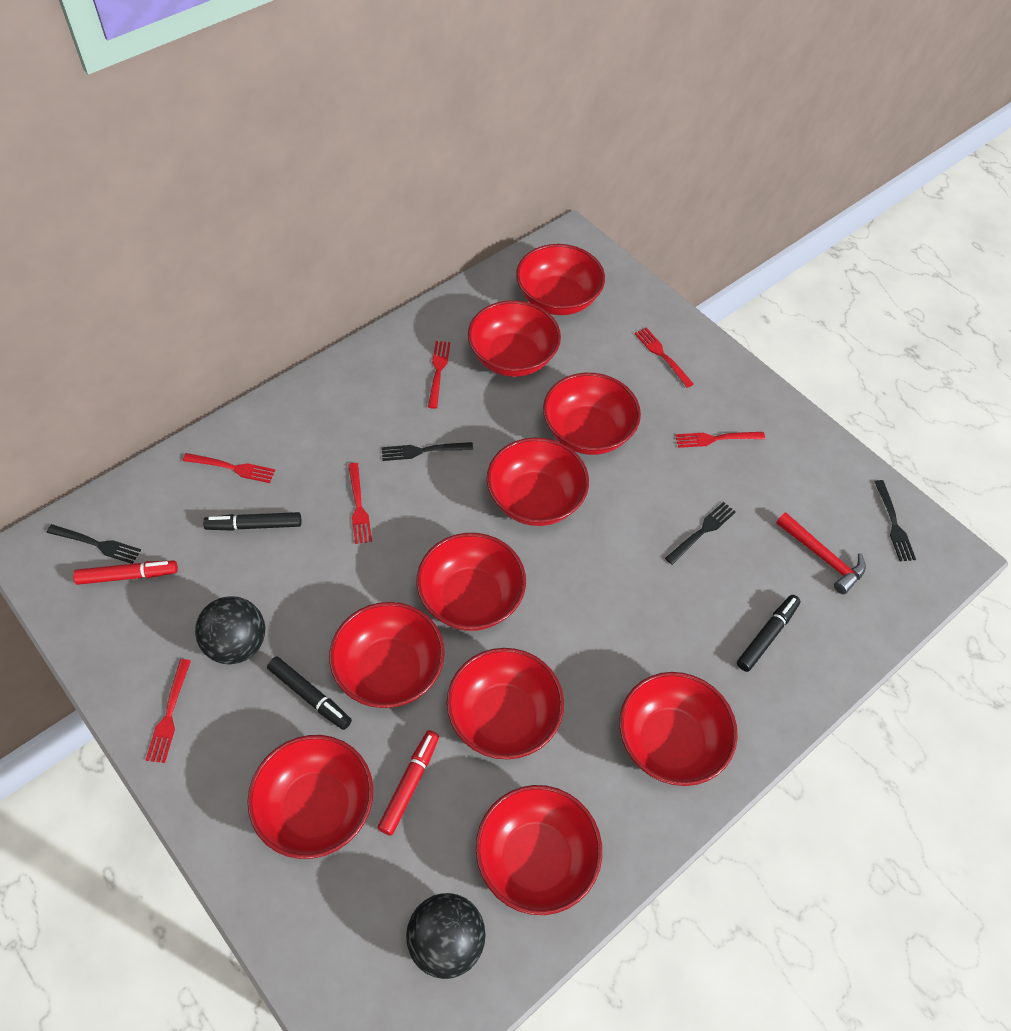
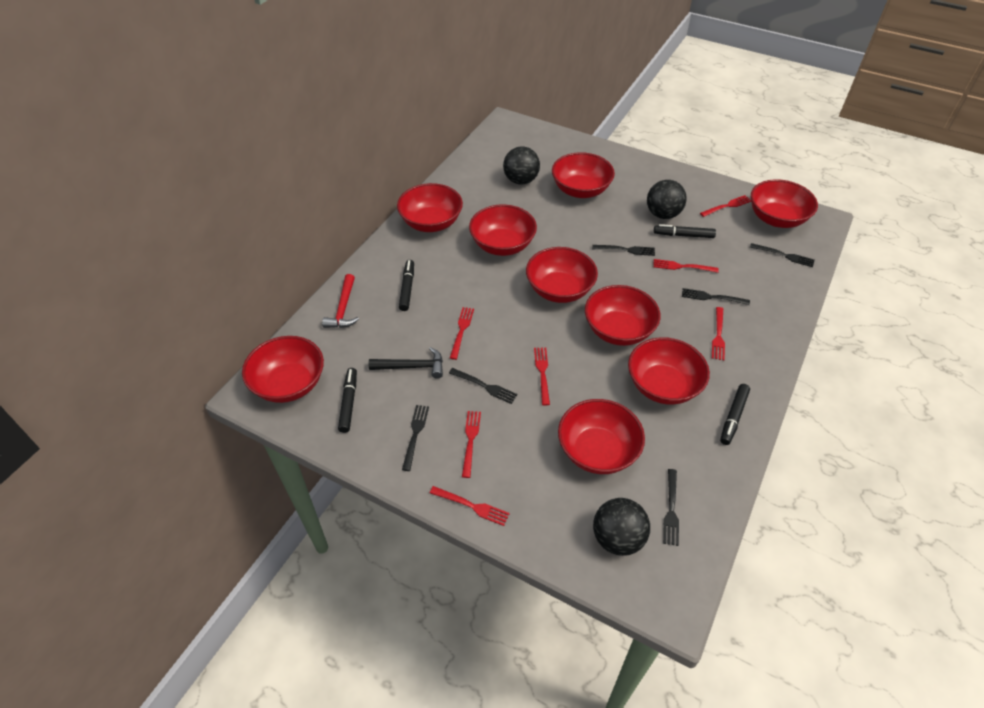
black ball: 2 -> 3
black fork: 4 -> 6
black hammer: 0 -> 1
black marker: 3 -> 4
red bowl: 10 -> 9
red fork: 6 -> 7
red marker: 2 -> 0

